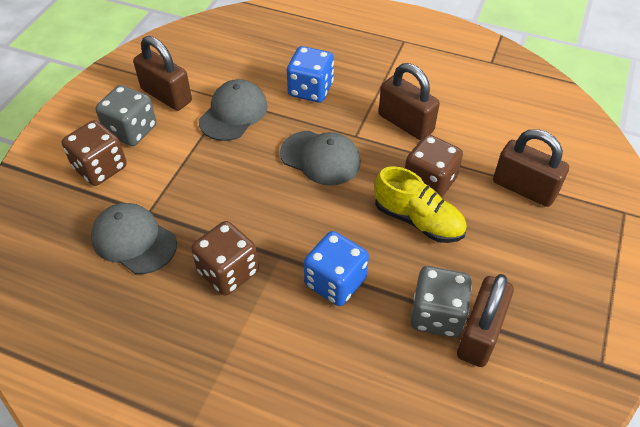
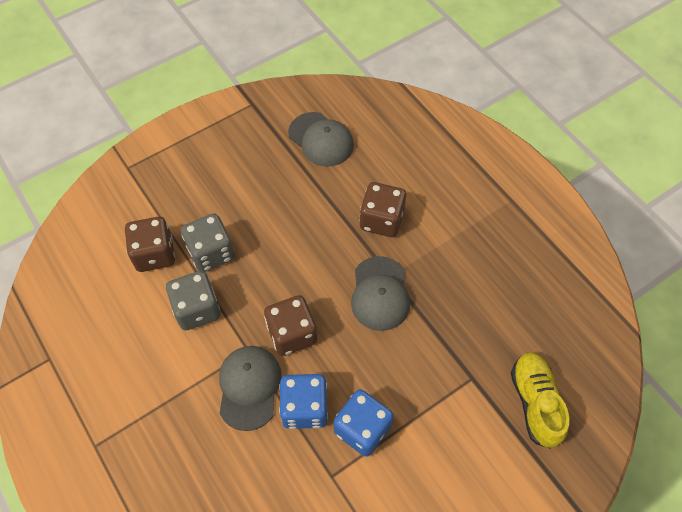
brown padlock: 4 -> 0

